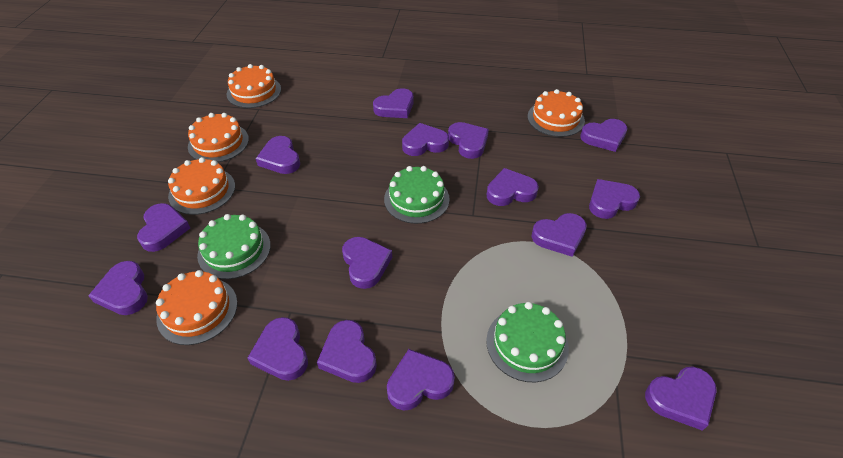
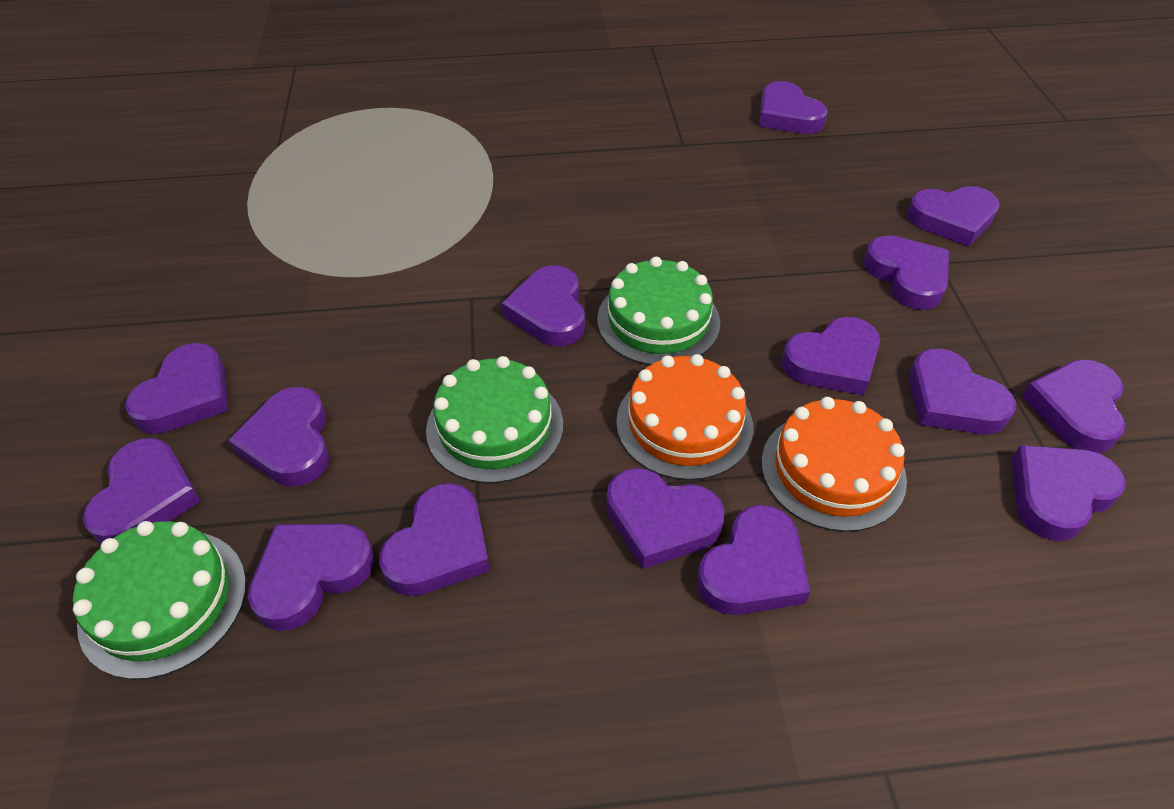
orange cake: 5 -> 2

